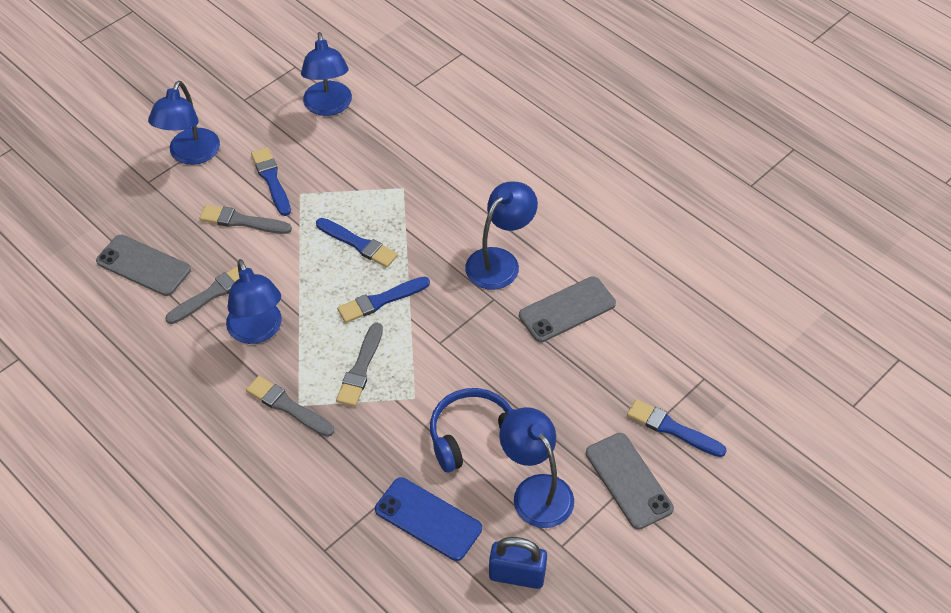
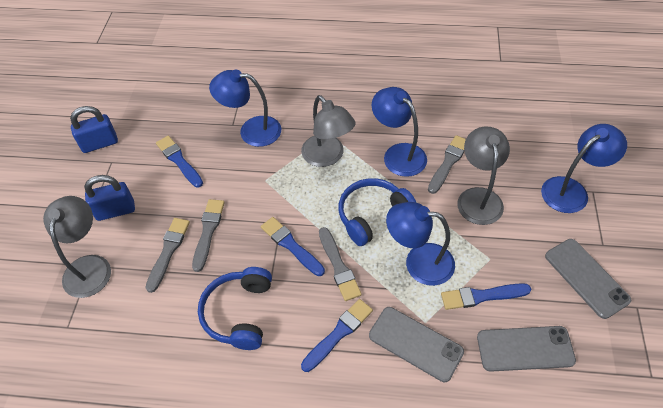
blue headphones: 1 -> 2
blue lamp: 5 -> 4
blue padlock: 1 -> 2
blue phone: 1 -> 0
grey lamp: 0 -> 3

